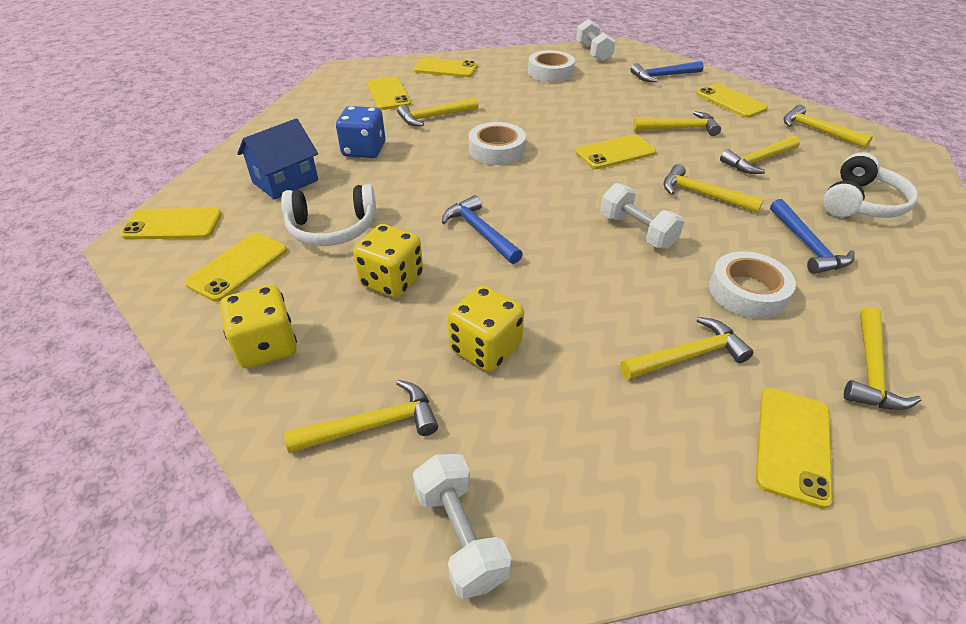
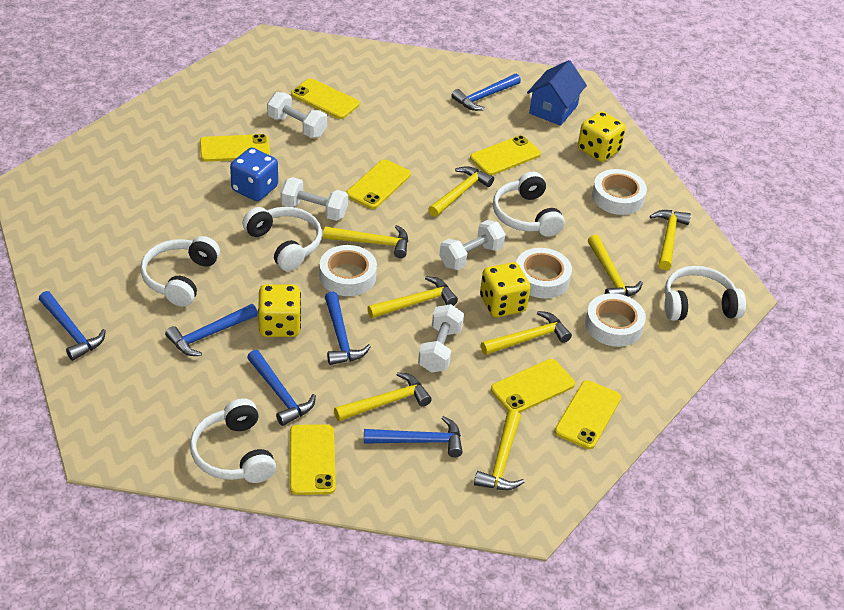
blue hammer: 3 -> 6
white dumbbell: 3 -> 4
white headphones: 2 -> 5
white tape: 3 -> 4

